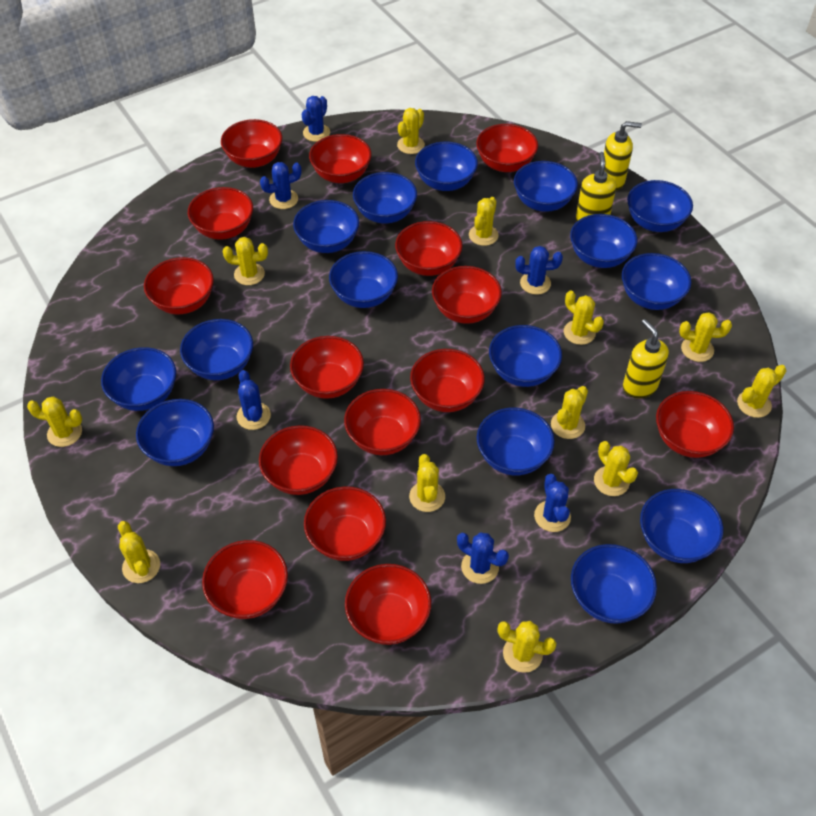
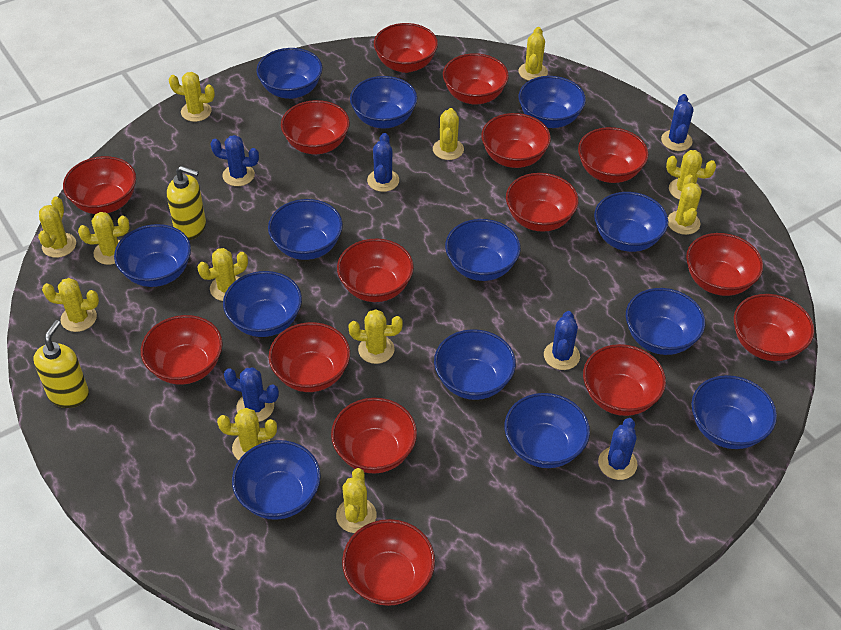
blue bowl: 15 -> 13
yellow soap dispenser: 3 -> 2

